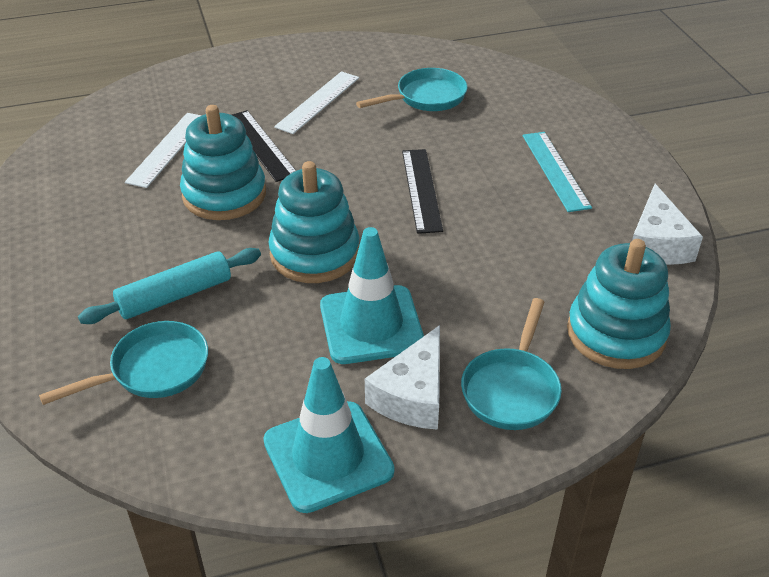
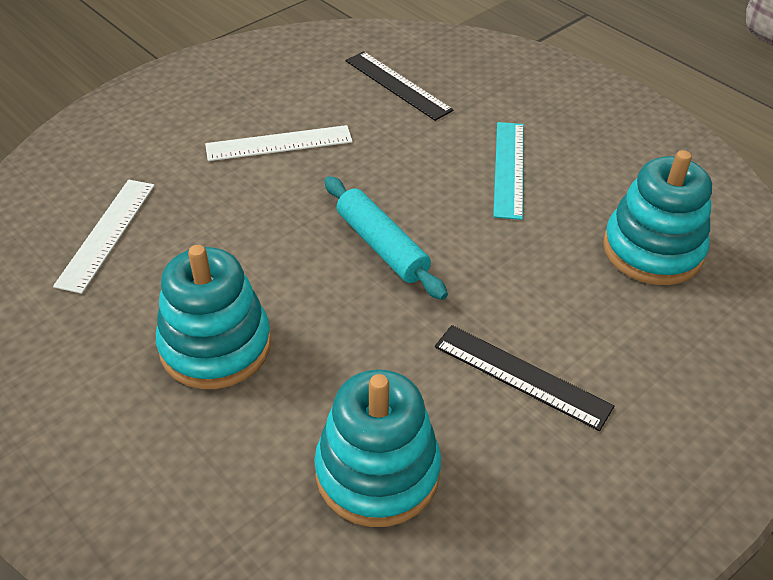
turquoise pan: 3 -> 0
turquoise traffic cone: 2 -> 0
white cheese: 2 -> 0

